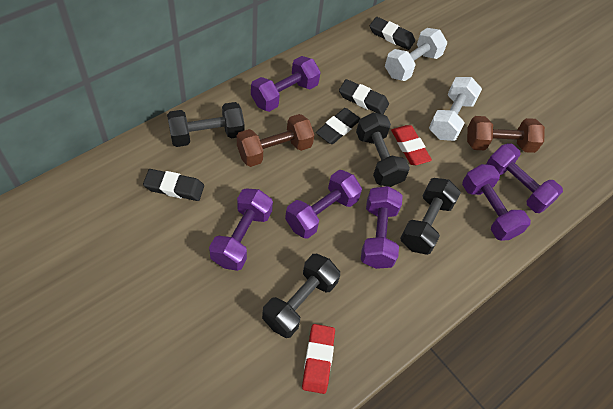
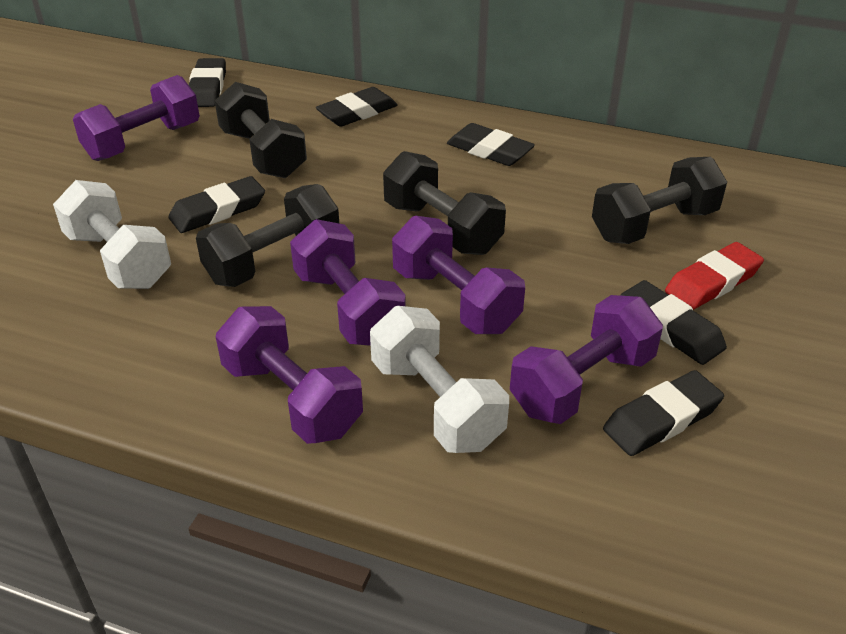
black eraser: 4 -> 6
brown dumbbell: 2 -> 0
purple dumbbell: 6 -> 5
red eraser: 2 -> 1

